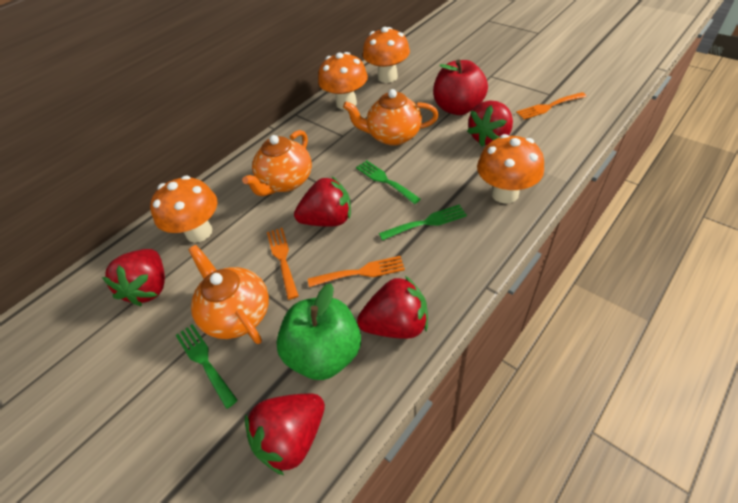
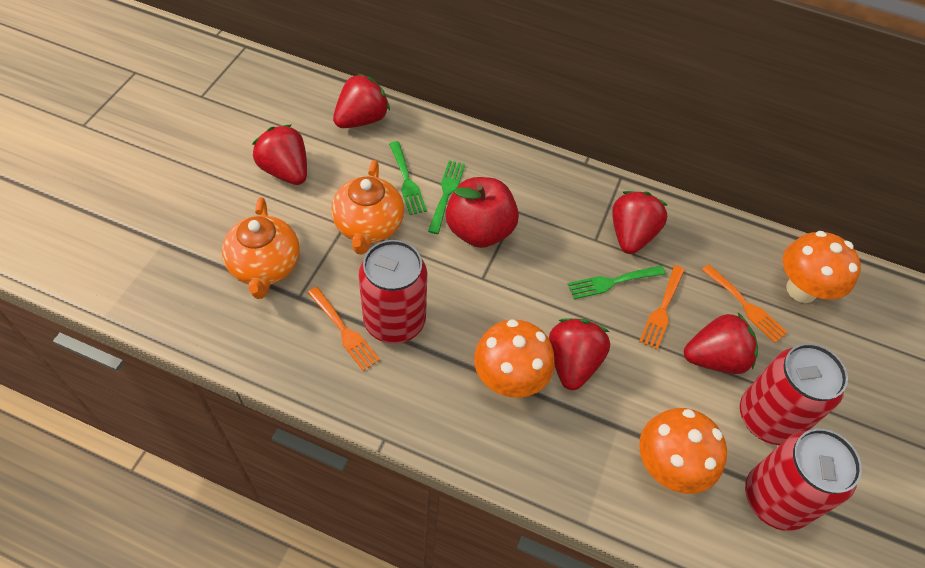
green apple: 1 -> 0
orange mushroom: 4 -> 3
orange teapot: 3 -> 2
red can: 0 -> 3

